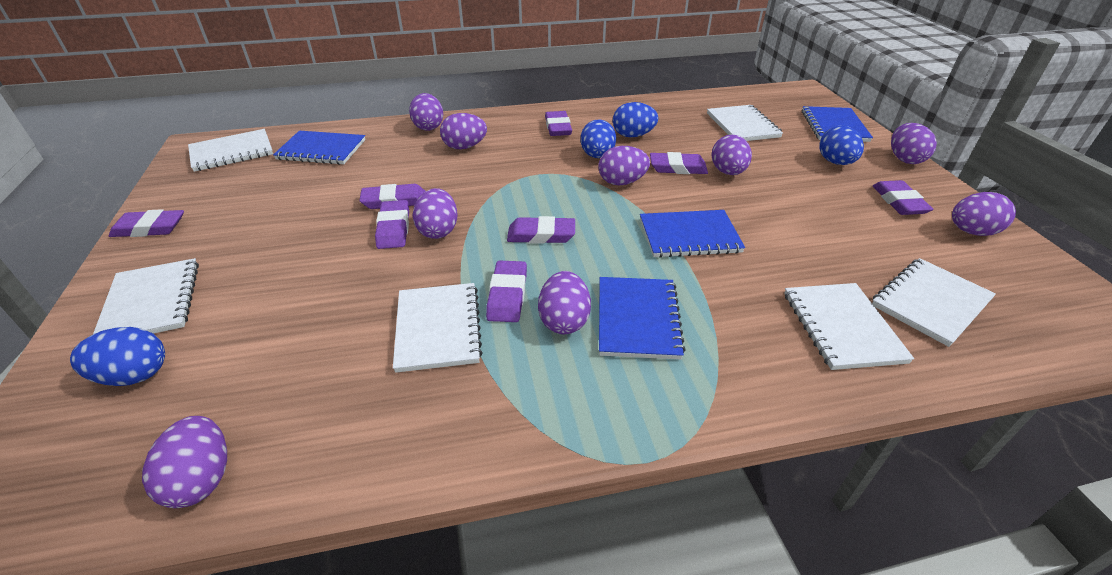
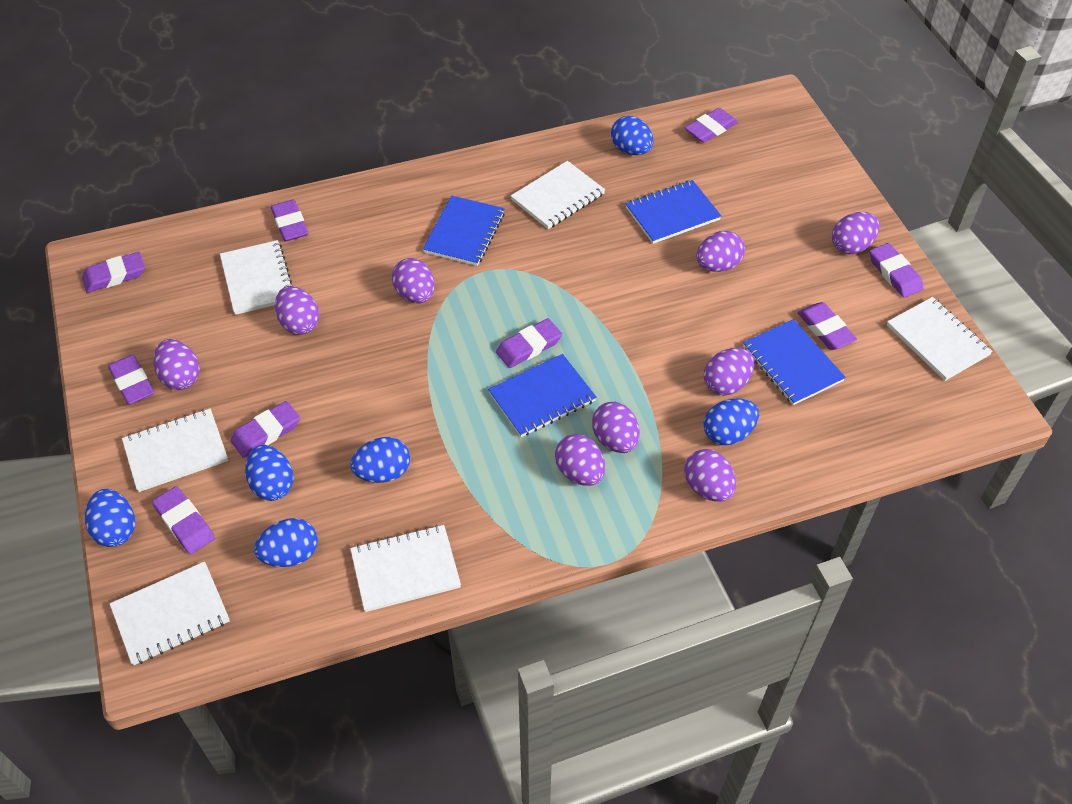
blue egg: 4 -> 6
purple eraser: 8 -> 9

